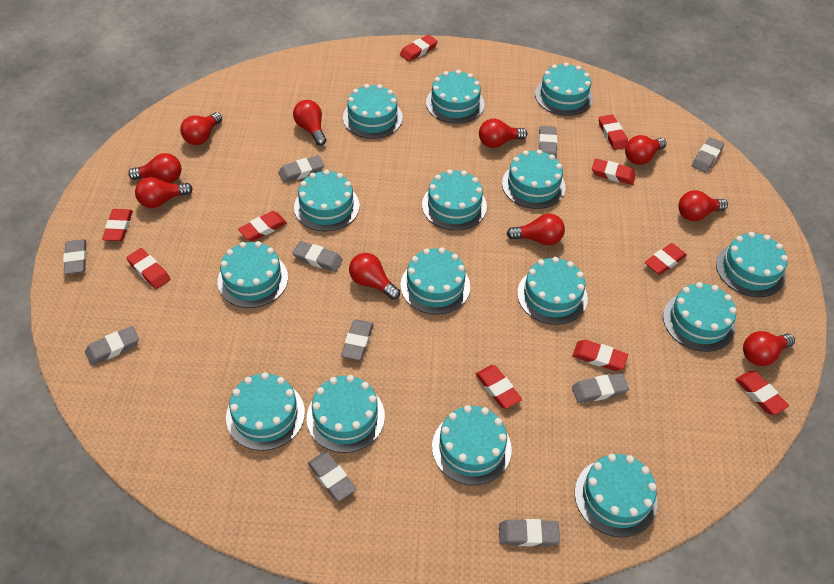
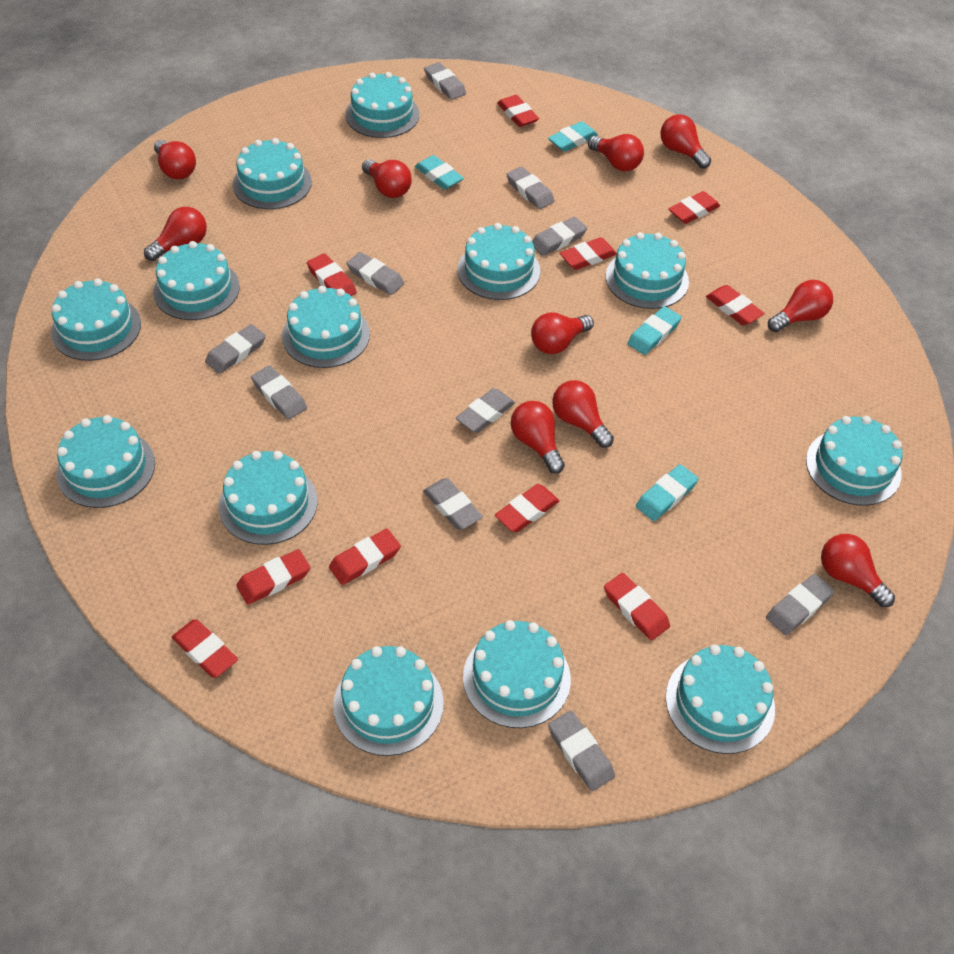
turquoise cake: 15 -> 13
turquoise eraser: 0 -> 4

